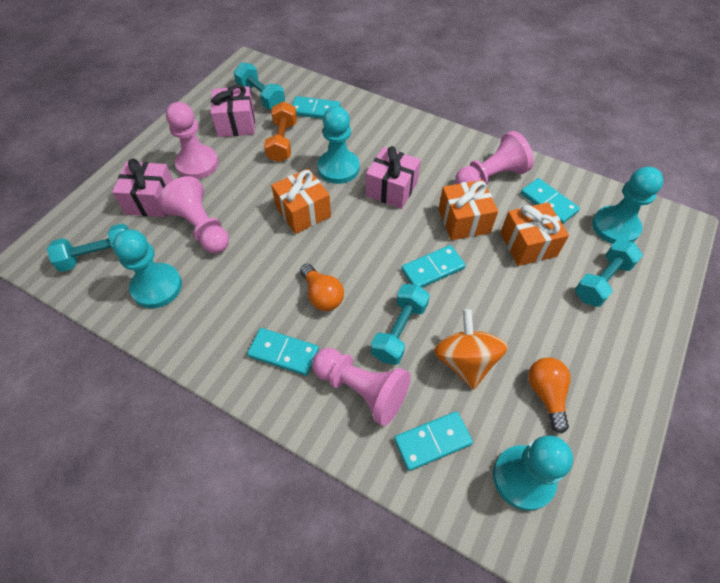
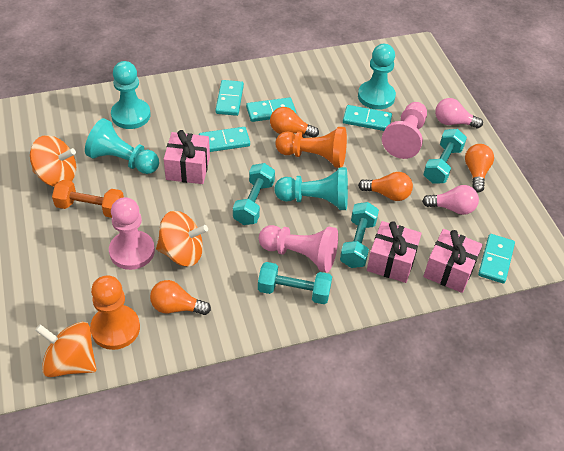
orange gift: 3 -> 0
orange light bulb: 2 -> 4
orange pawn: 0 -> 2
orange spinning top: 1 -> 3
pink light bulb: 0 -> 2
pink pawn: 4 -> 3

